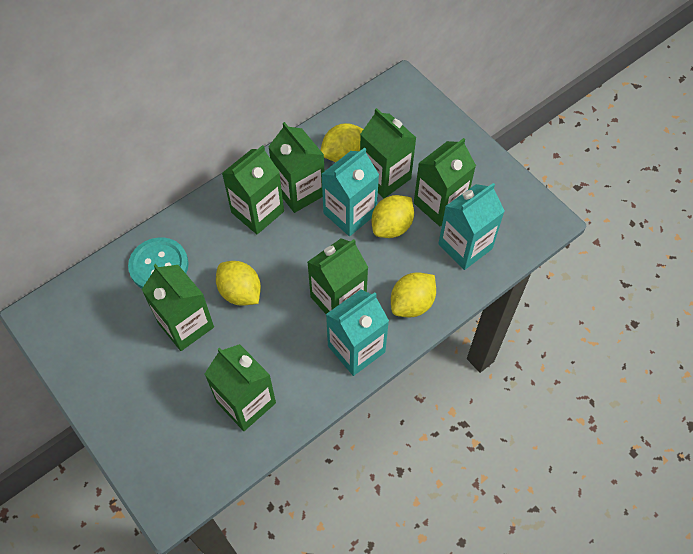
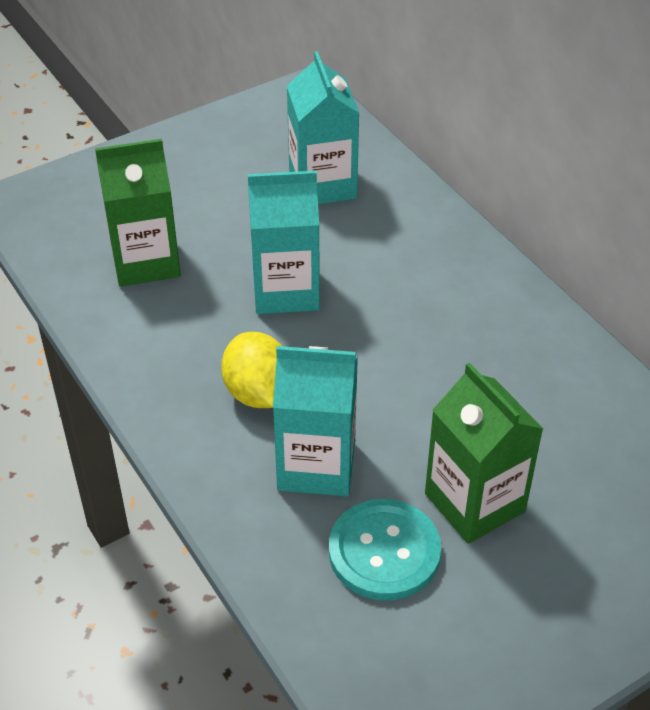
green carton: 7 -> 2
yellow lemon: 4 -> 1

